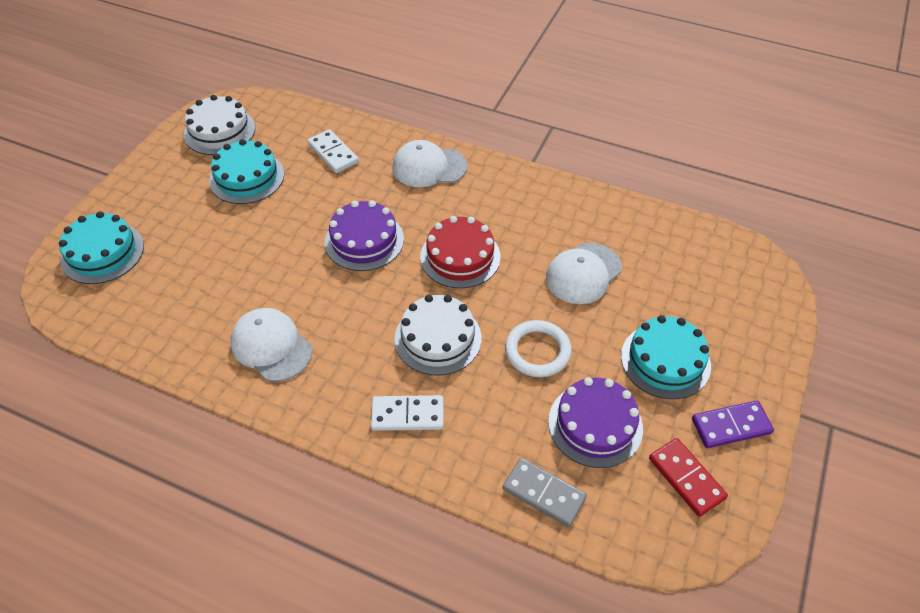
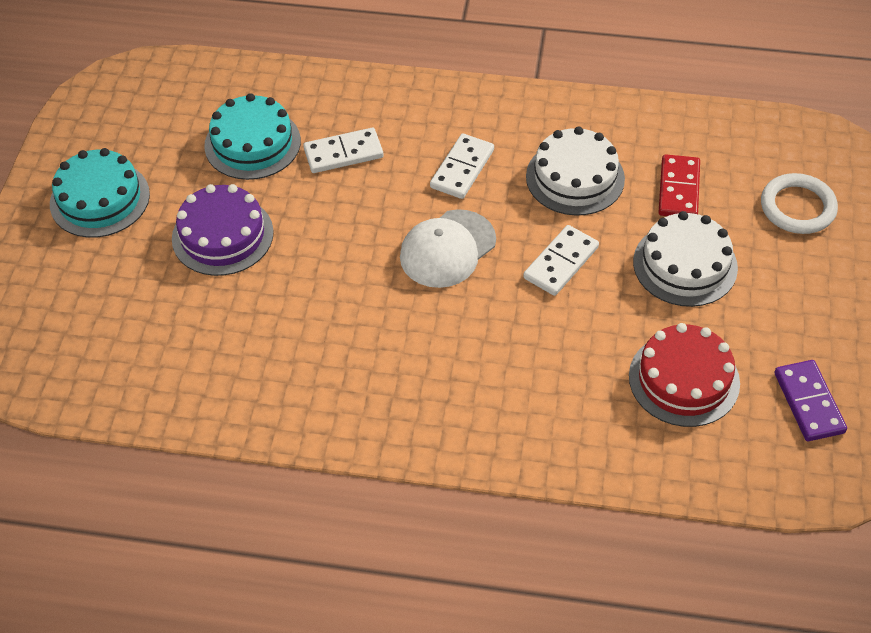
grey domino: 1 -> 0
purple cake: 2 -> 1
turquoise cake: 3 -> 2
white cap: 3 -> 1
white domino: 2 -> 3

